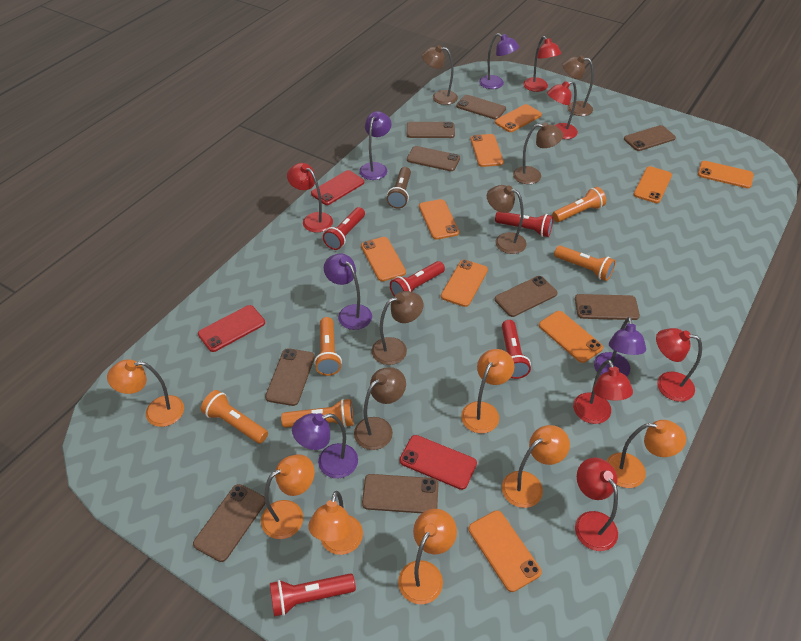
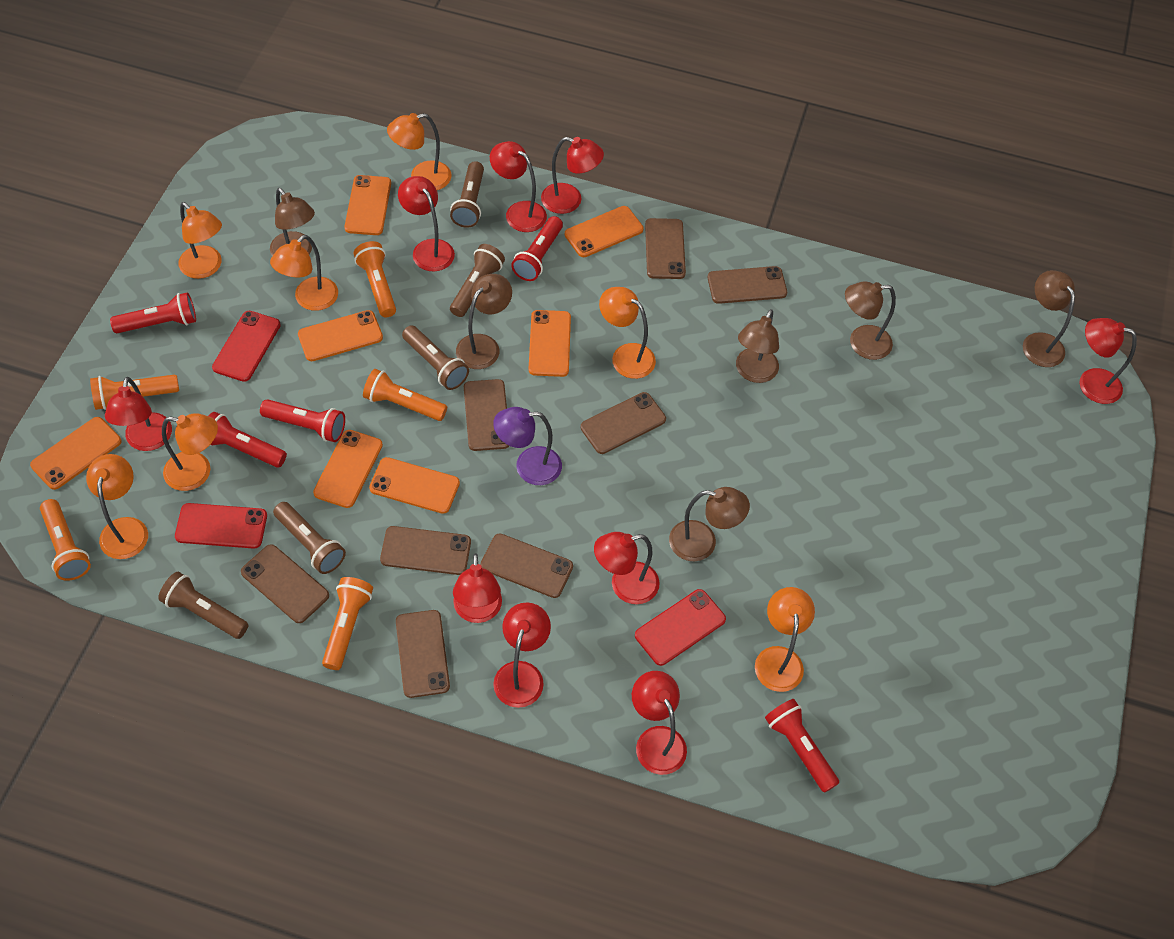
brown flashlight: 1 -> 5
brown phone: 9 -> 8
orange phone: 9 -> 7
purple lamp: 5 -> 1
red lamp: 6 -> 9

